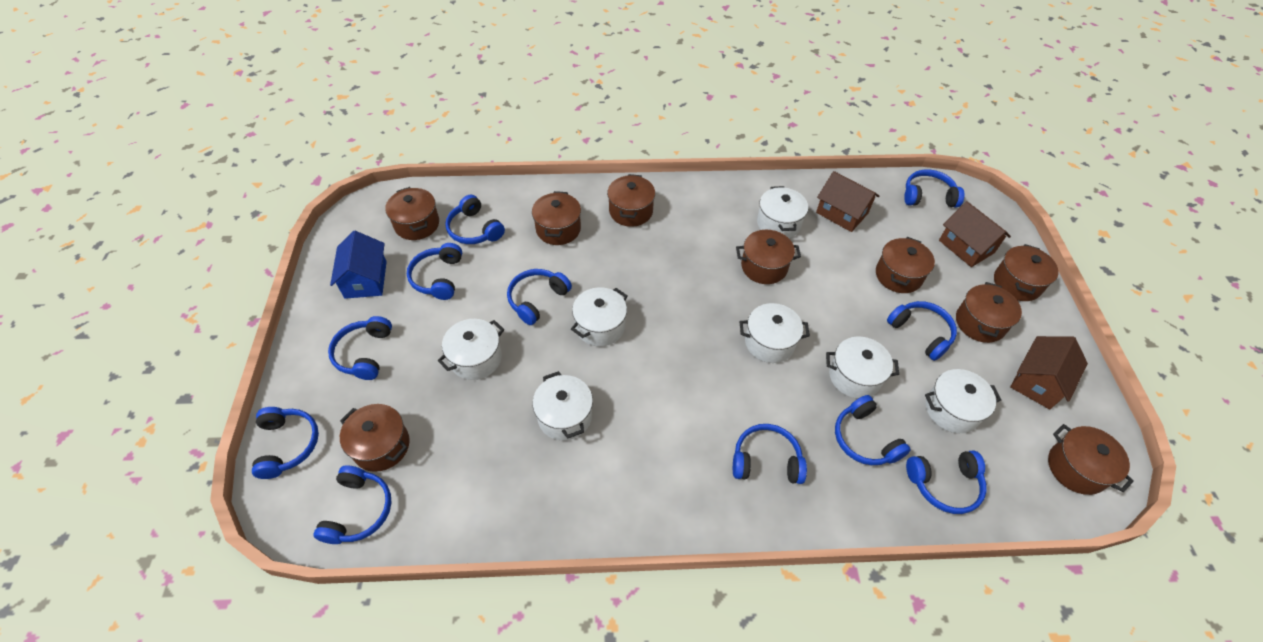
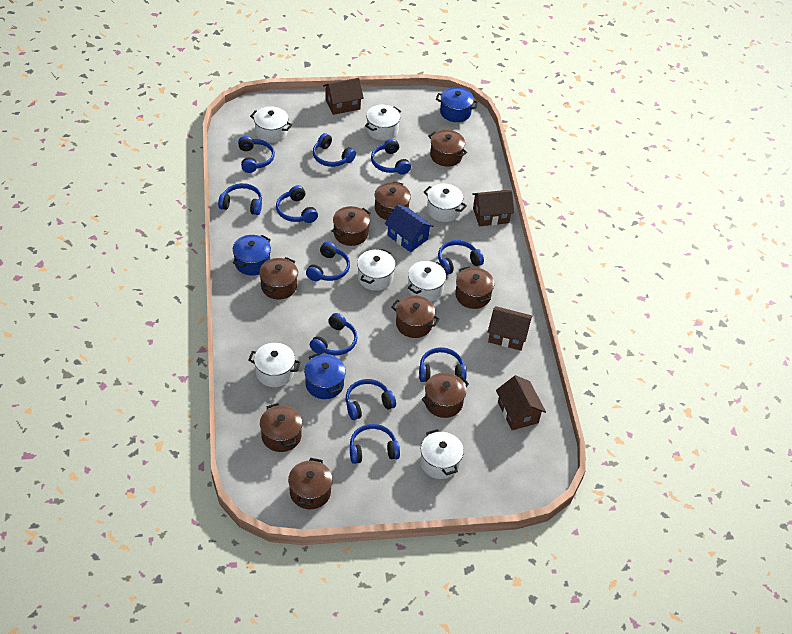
blue pot: 0 -> 3
brown house: 3 -> 4

